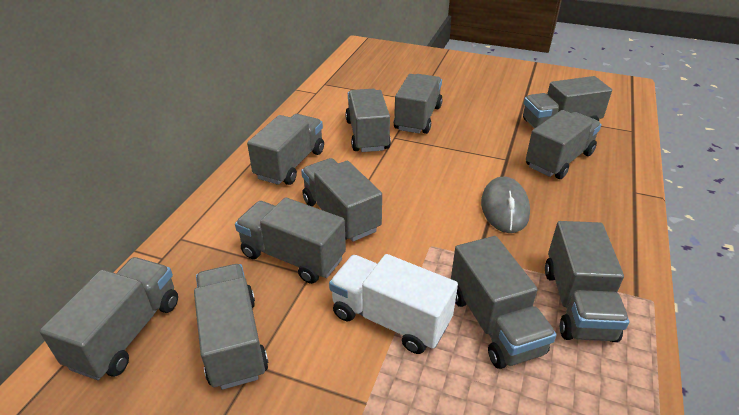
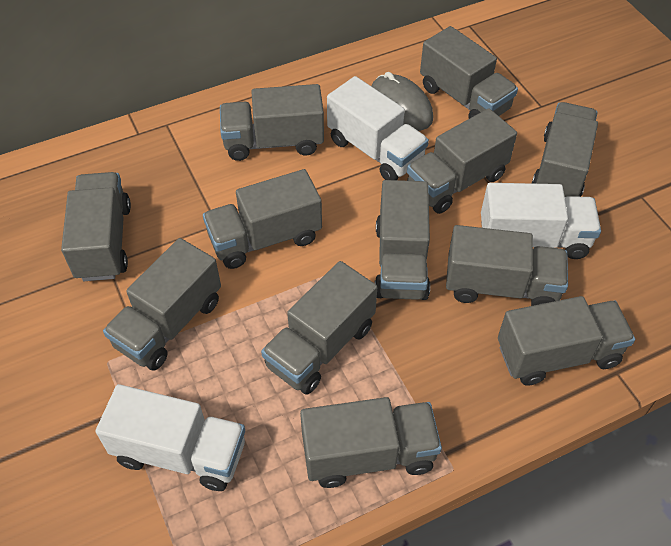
grey truck: 11 -> 12
white truck: 1 -> 3

